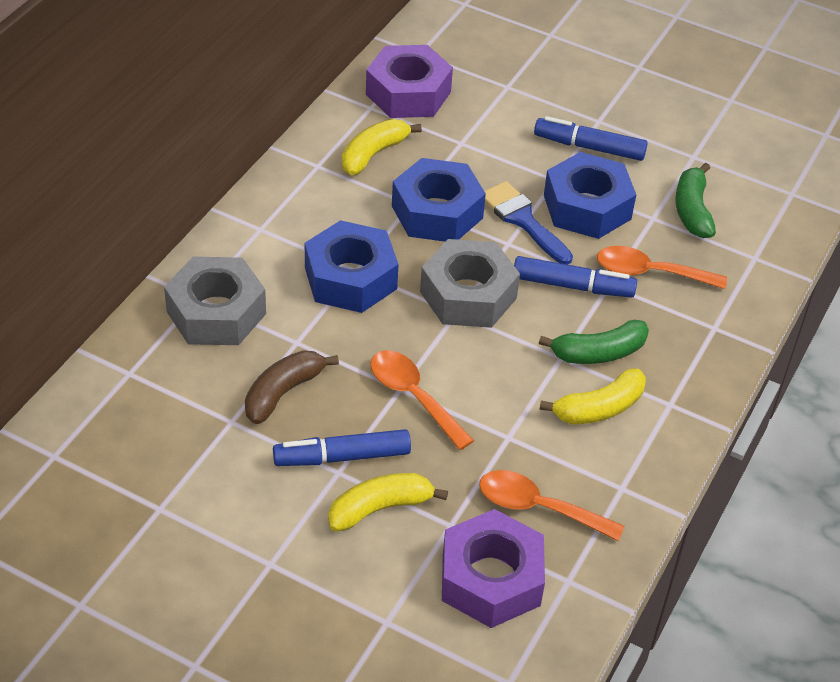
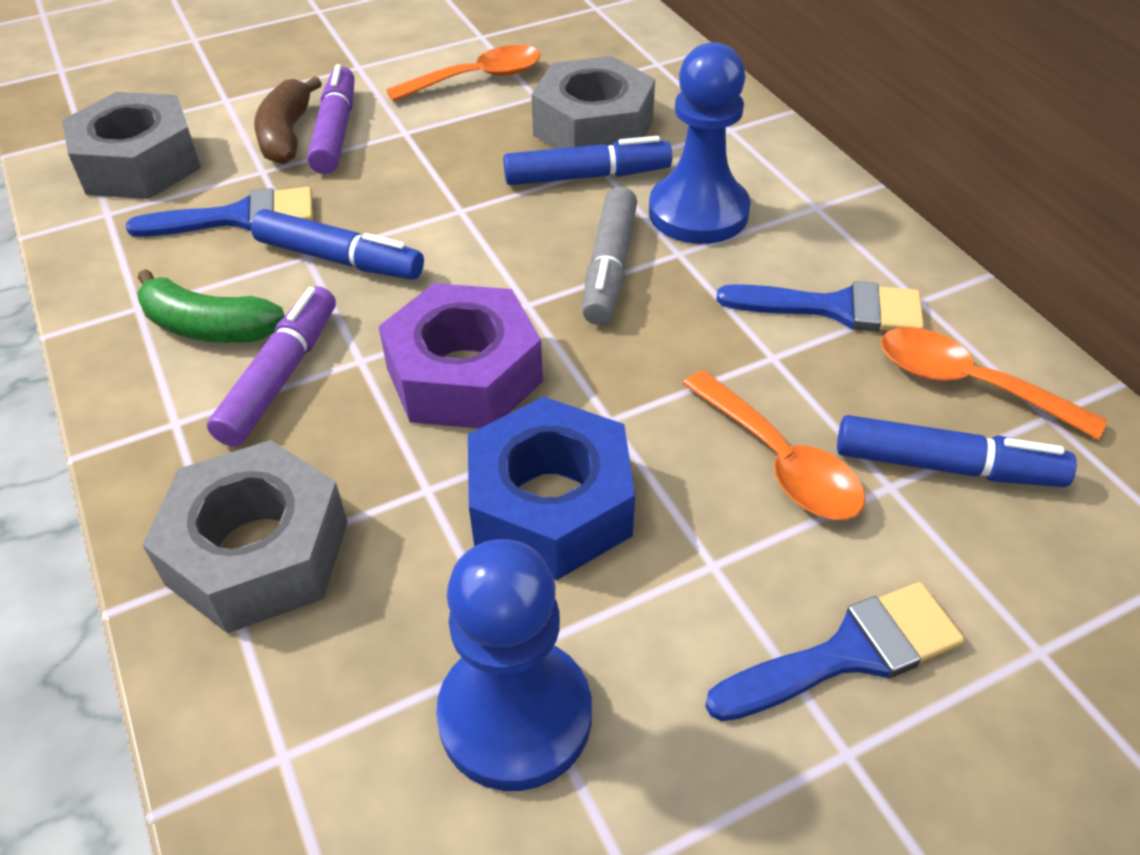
blue brush: 1 -> 3
blue nut: 3 -> 1
blue pawn: 0 -> 2
green banana: 2 -> 1
grey marker: 0 -> 1
grey nut: 2 -> 3
purple marker: 0 -> 2
purple nut: 2 -> 1
yellow banana: 3 -> 0

